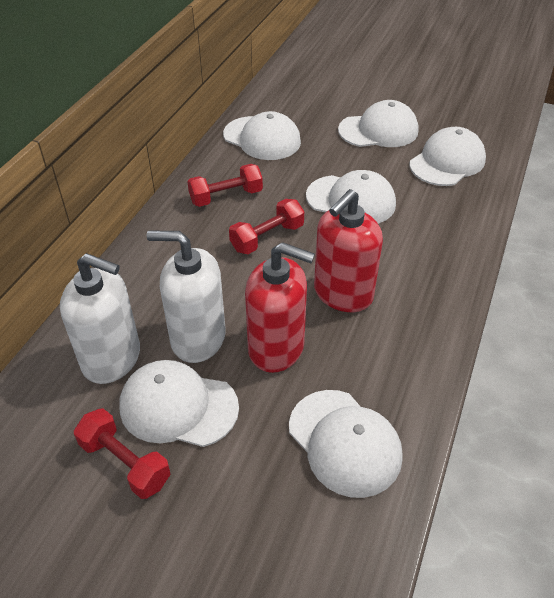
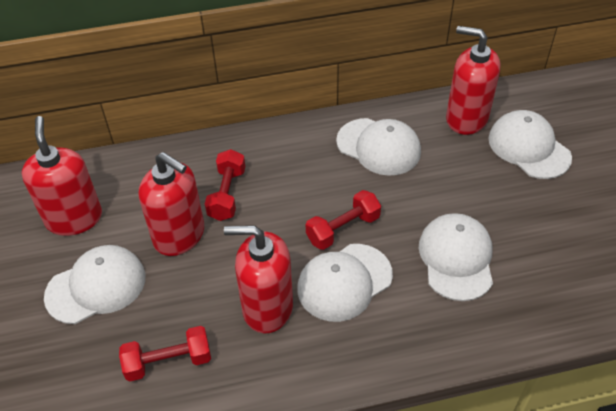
red soap dispenser: 2 -> 4
white cap: 6 -> 5
white soap dispenser: 2 -> 0

